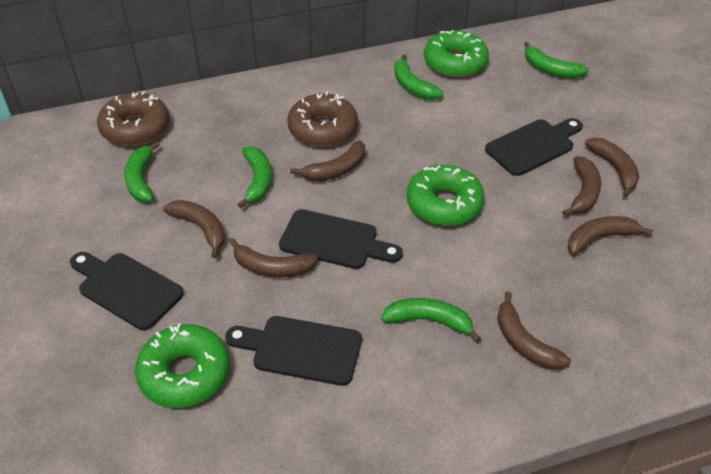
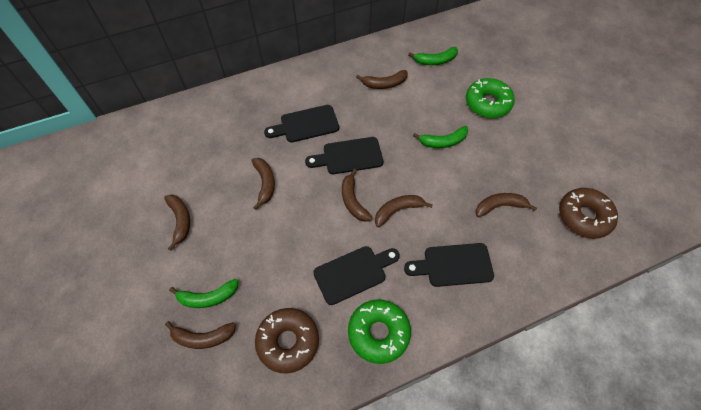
green banana: 5 -> 3
green donut: 3 -> 2

